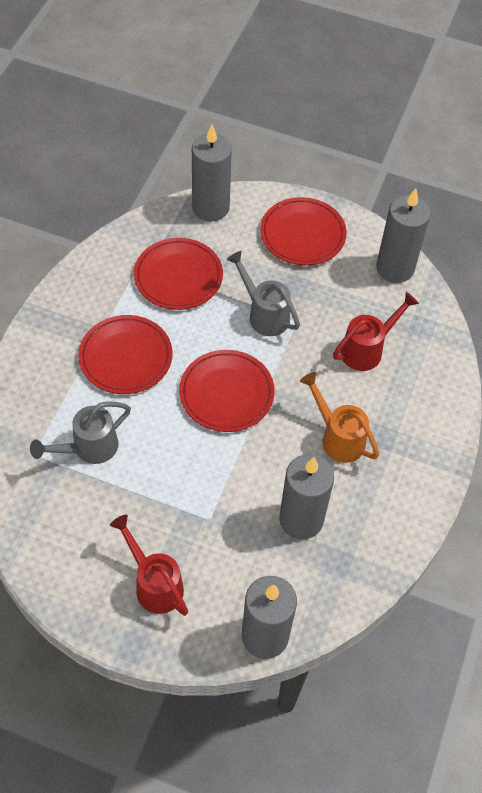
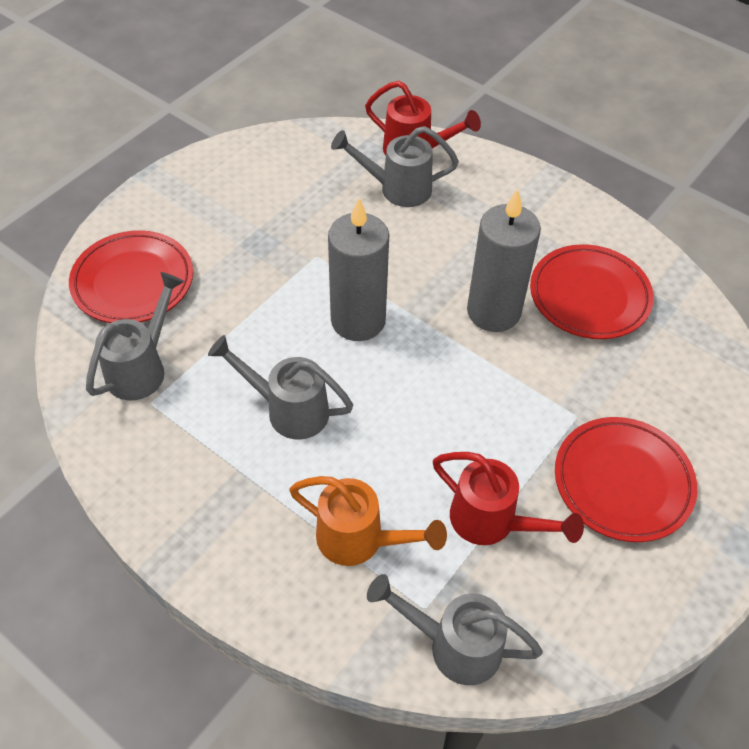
grey candle: 4 -> 2
grey watering can: 2 -> 4
red plate: 4 -> 3

